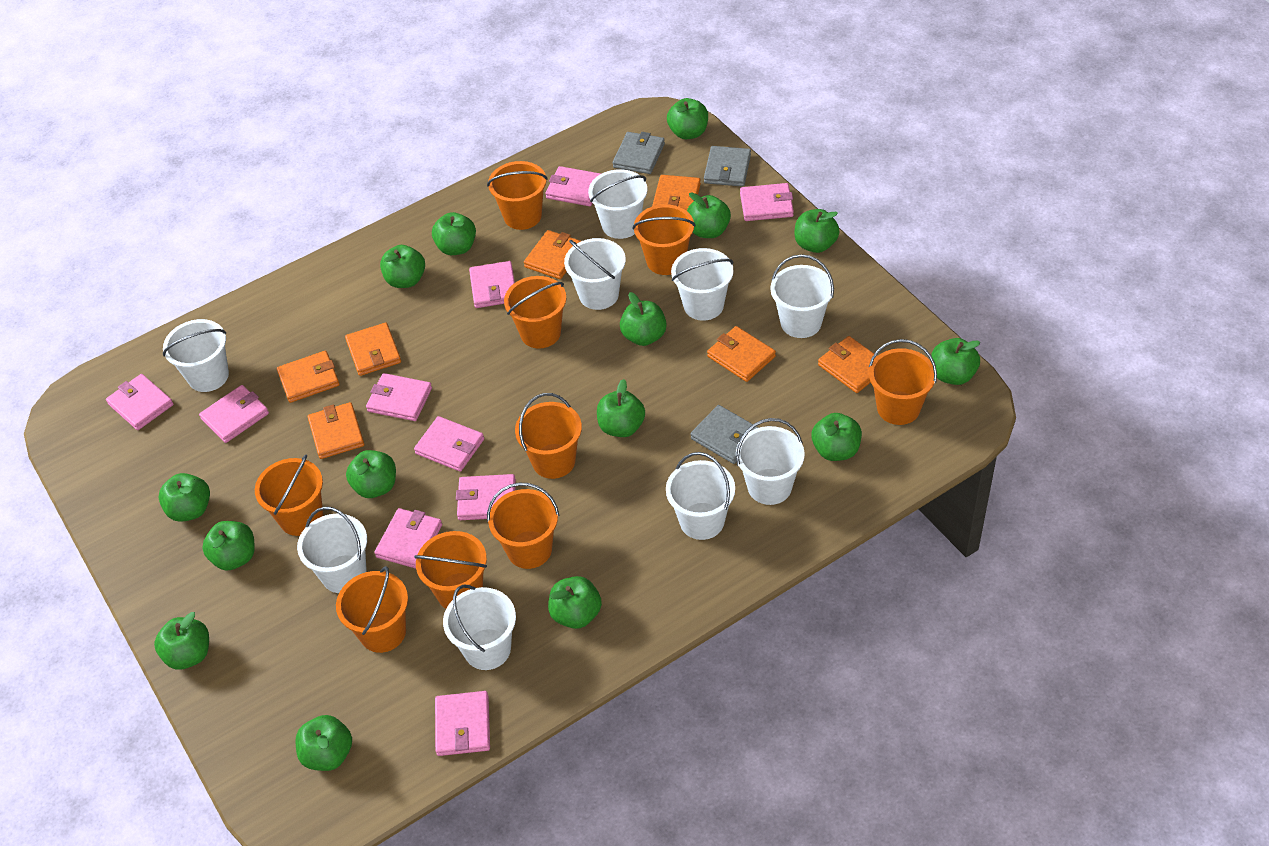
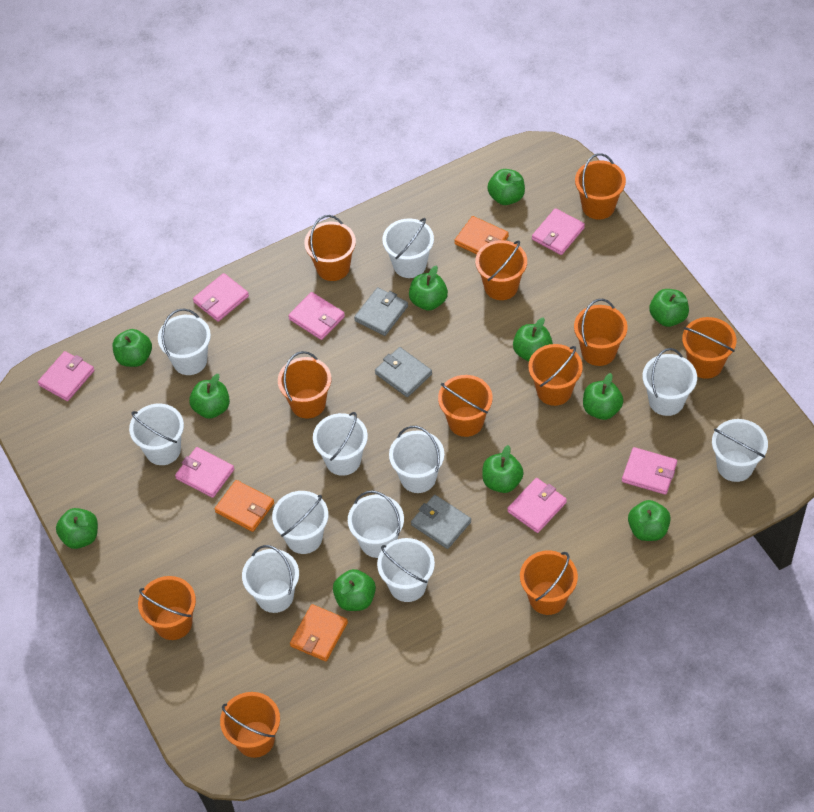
green apple: 15 -> 11
orange bucket: 9 -> 11
orange wallet: 7 -> 3
pink wallet: 10 -> 7
white bucket: 9 -> 11

